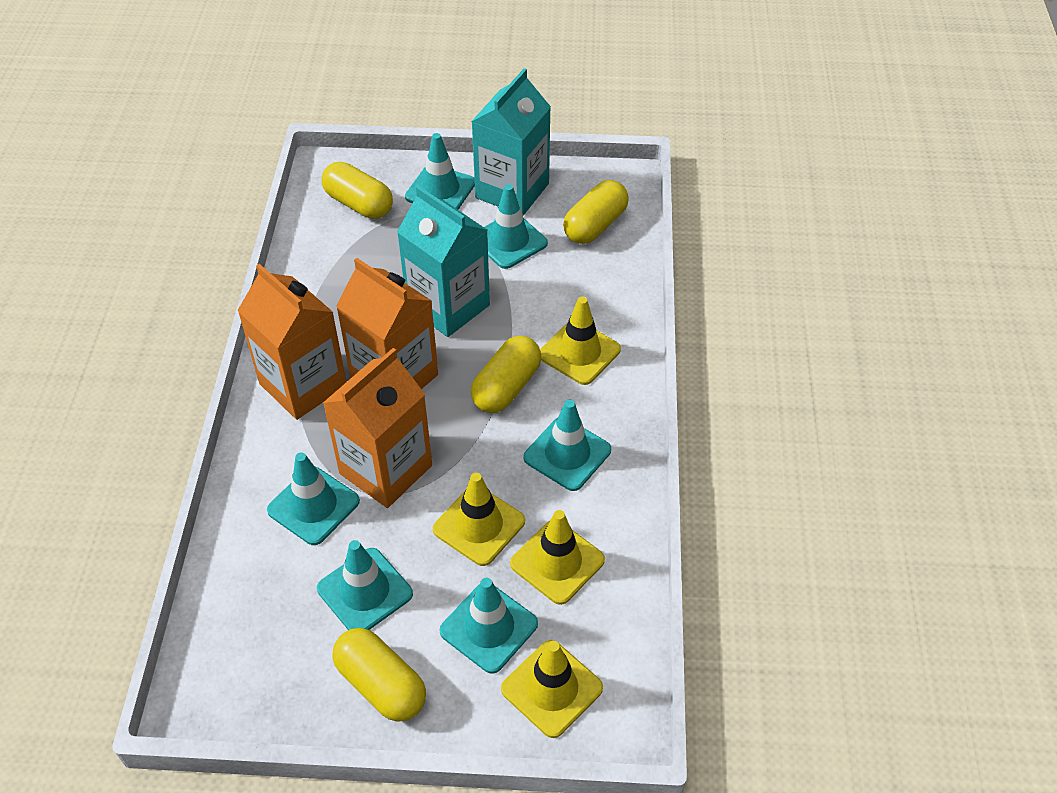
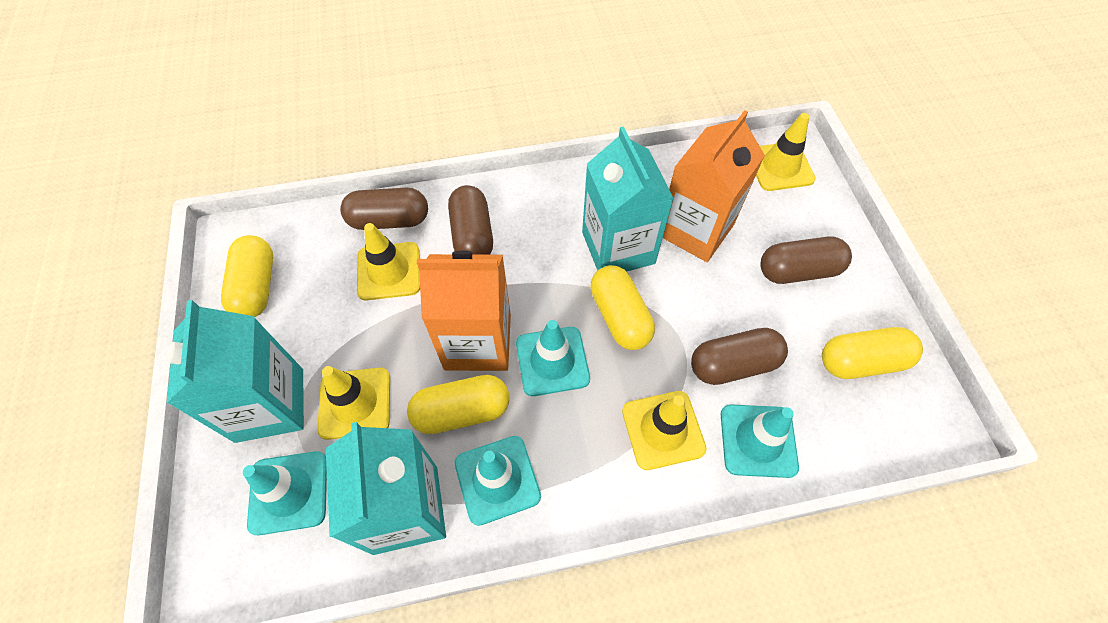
brown capsule: 0 -> 4
orange carton: 3 -> 2
turquoise carton: 2 -> 3
turquoise traffic cone: 6 -> 4

